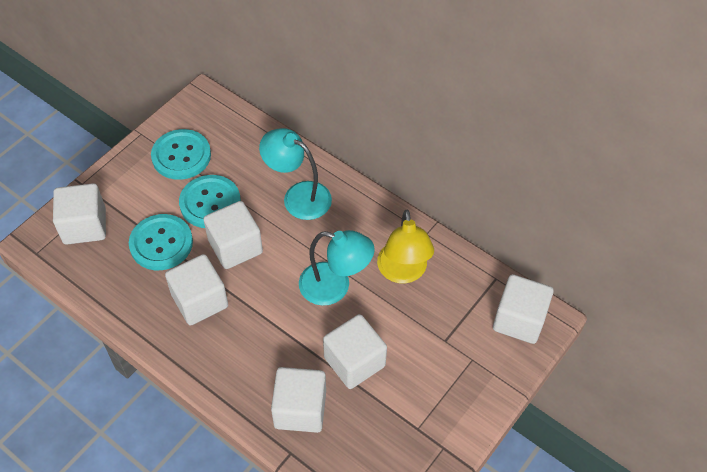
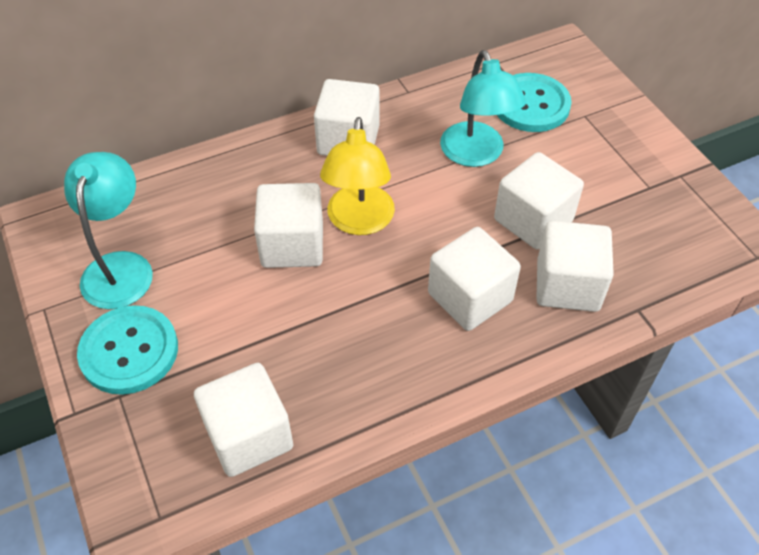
turquoise button: 3 -> 2

